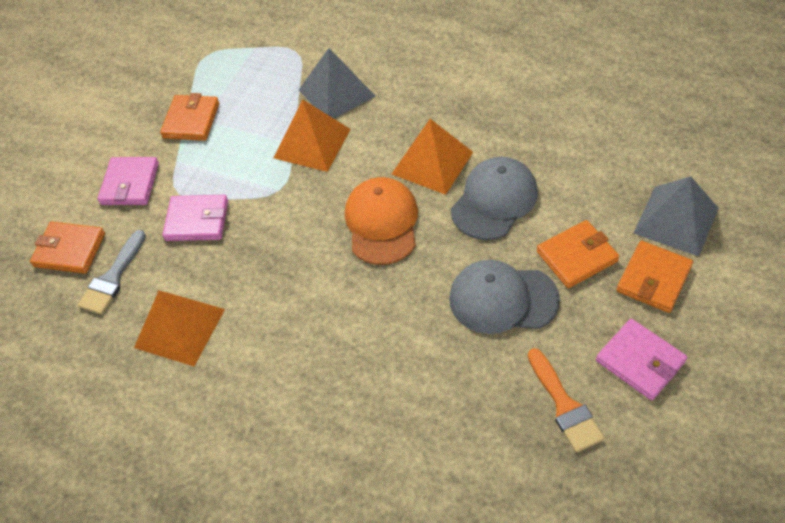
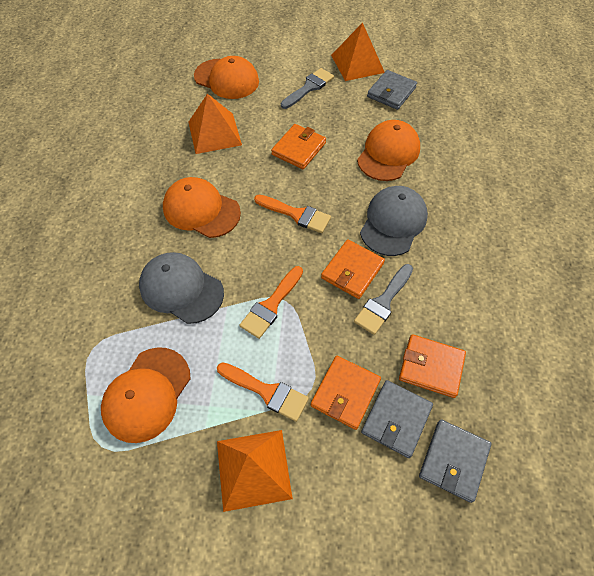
grey brush: 1 -> 2
grey pyramid: 2 -> 0
grey wallet: 0 -> 3
orange brush: 1 -> 3
orange cap: 1 -> 4
pink wallet: 3 -> 0

